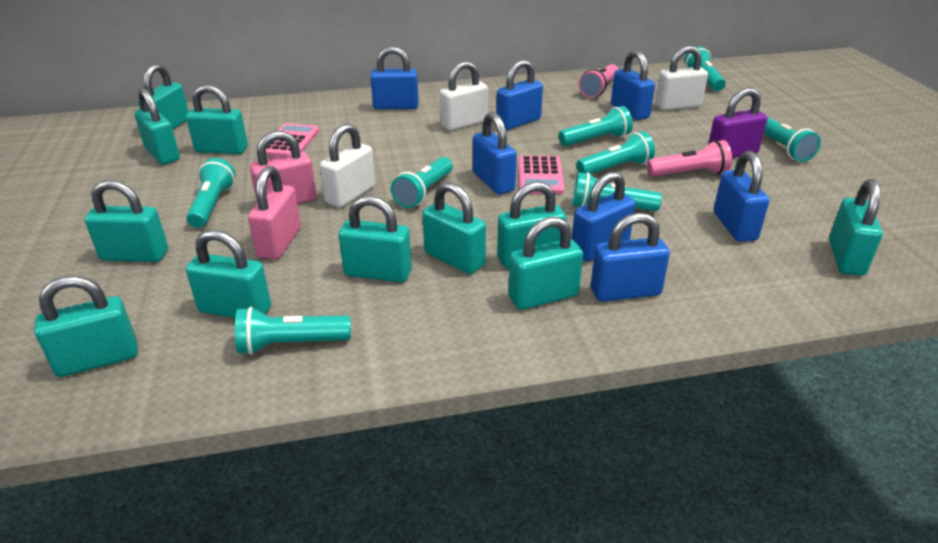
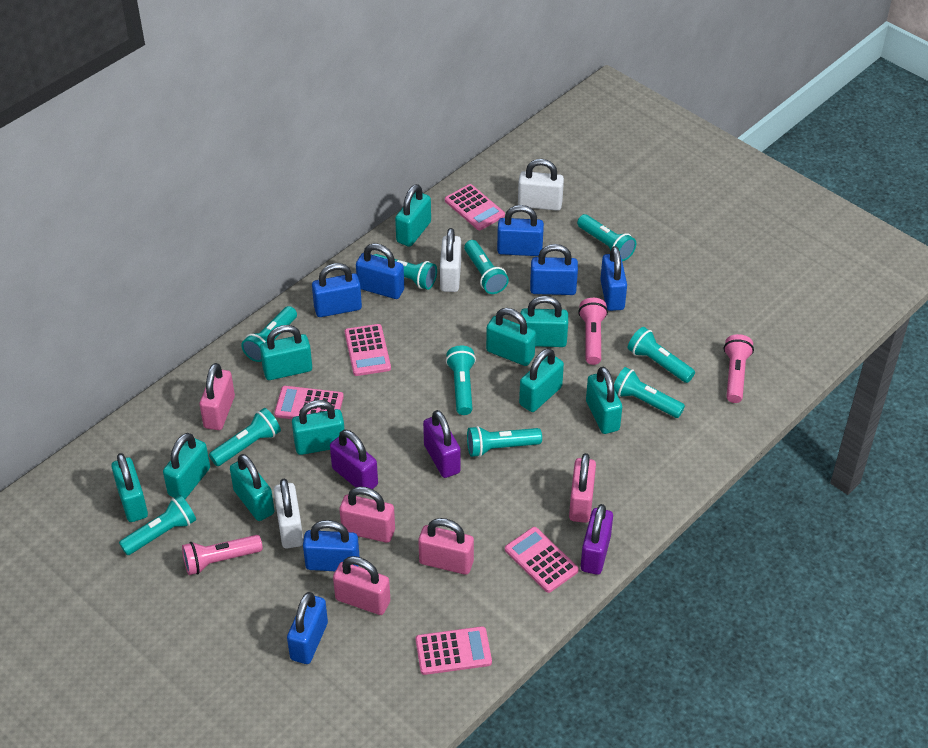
pink calculator: 2 -> 5
pink flashlight: 2 -> 3
pink padlock: 2 -> 5
purple padlock: 1 -> 3
turquoise flashlight: 8 -> 10
turquoise padlock: 11 -> 10

